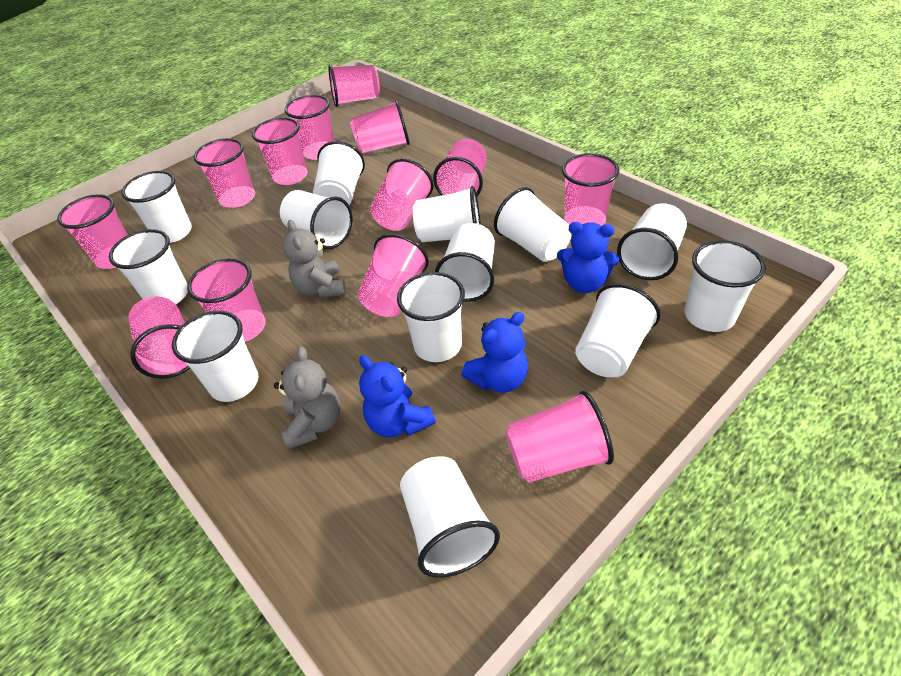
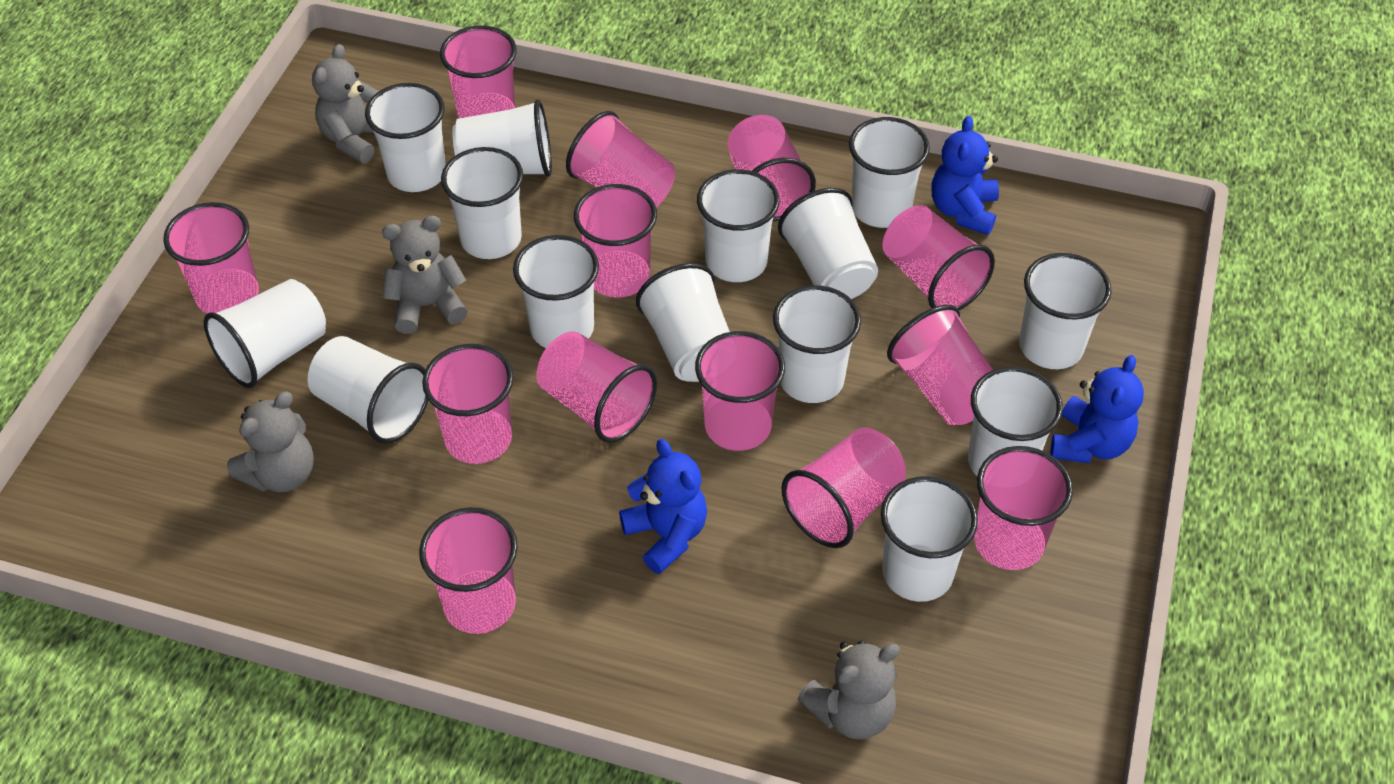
grey teddy bear: 2 -> 4
white cup: 13 -> 14

